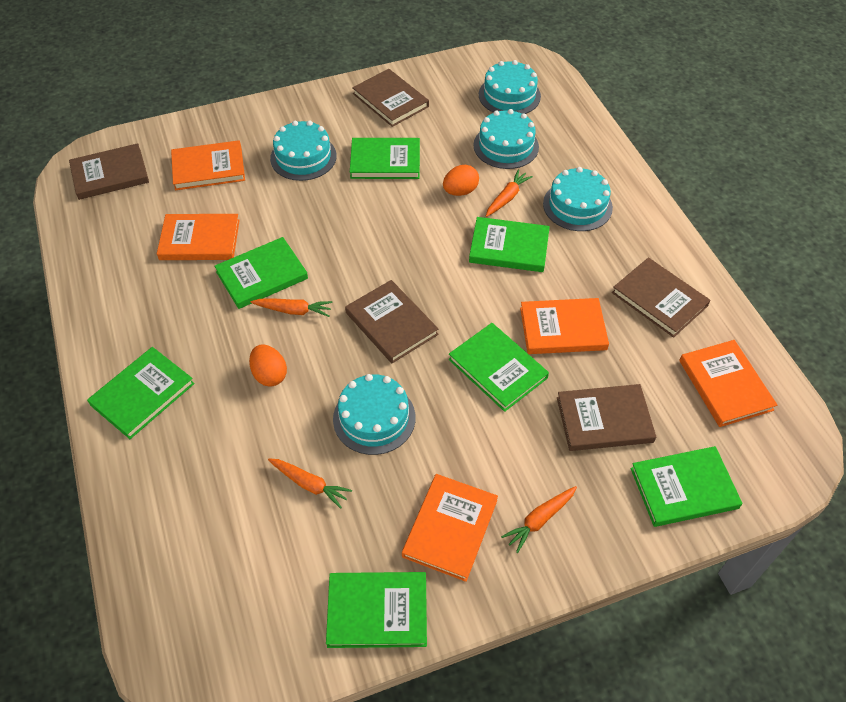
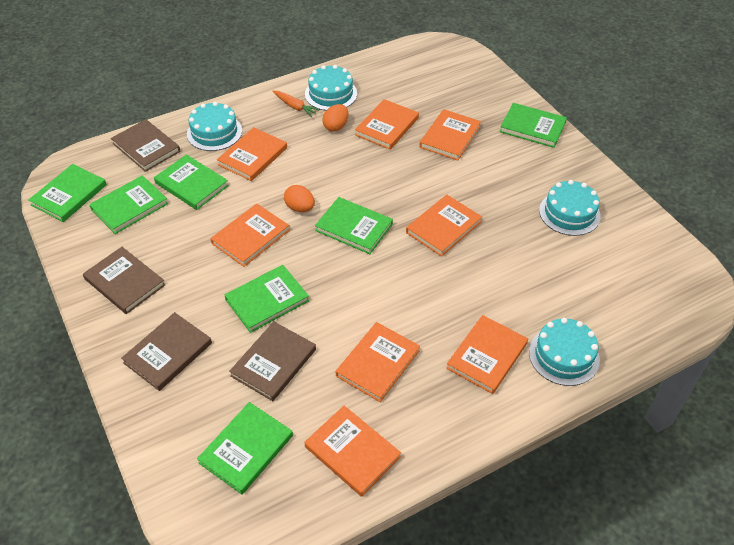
brown book: 5 -> 4
orange book: 5 -> 8
orange carrot: 4 -> 1
turquoise cake: 5 -> 4

